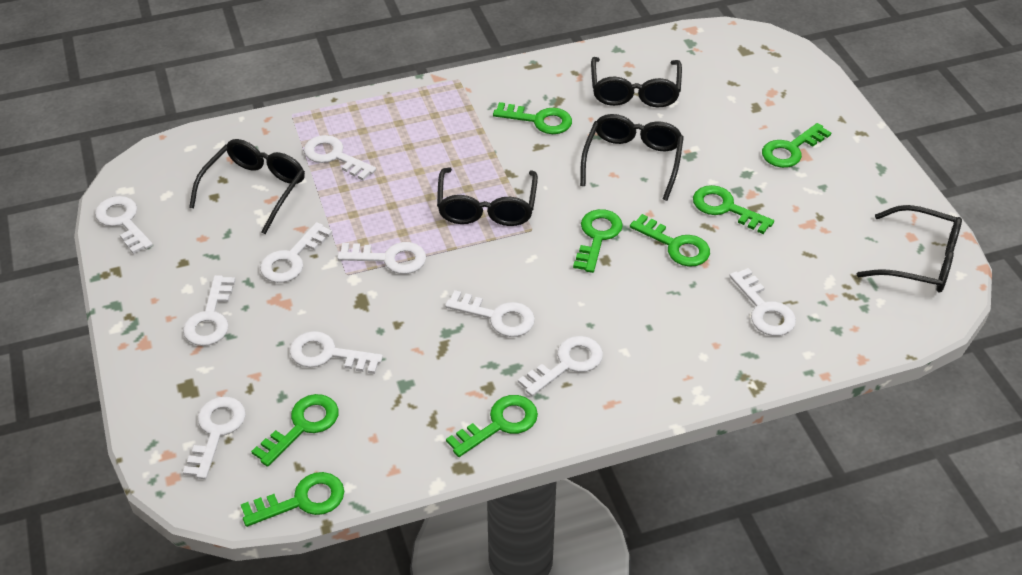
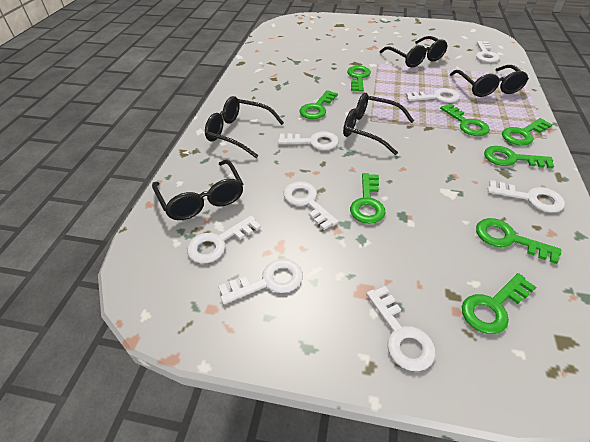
white key: 10 -> 8

